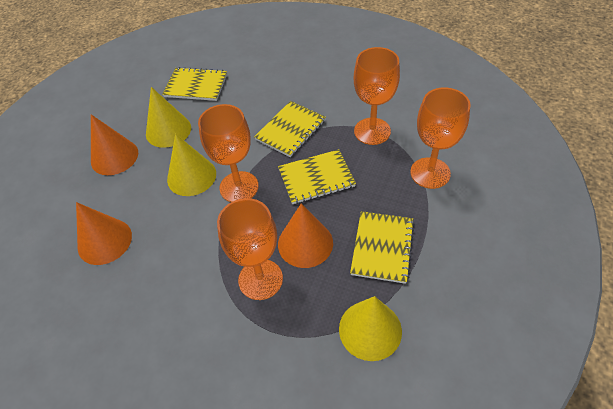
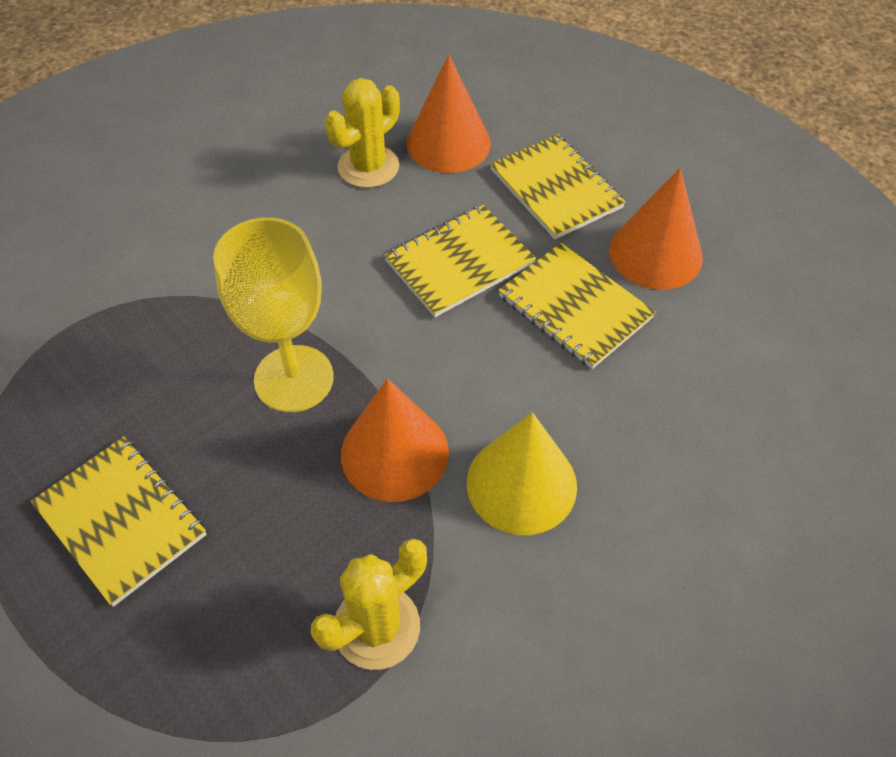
orange goblet: 4 -> 0
yellow cactus: 0 -> 2
yellow cone: 3 -> 1
yellow goblet: 0 -> 1

